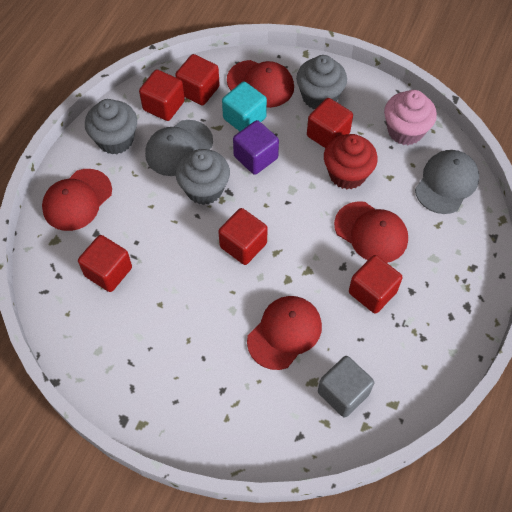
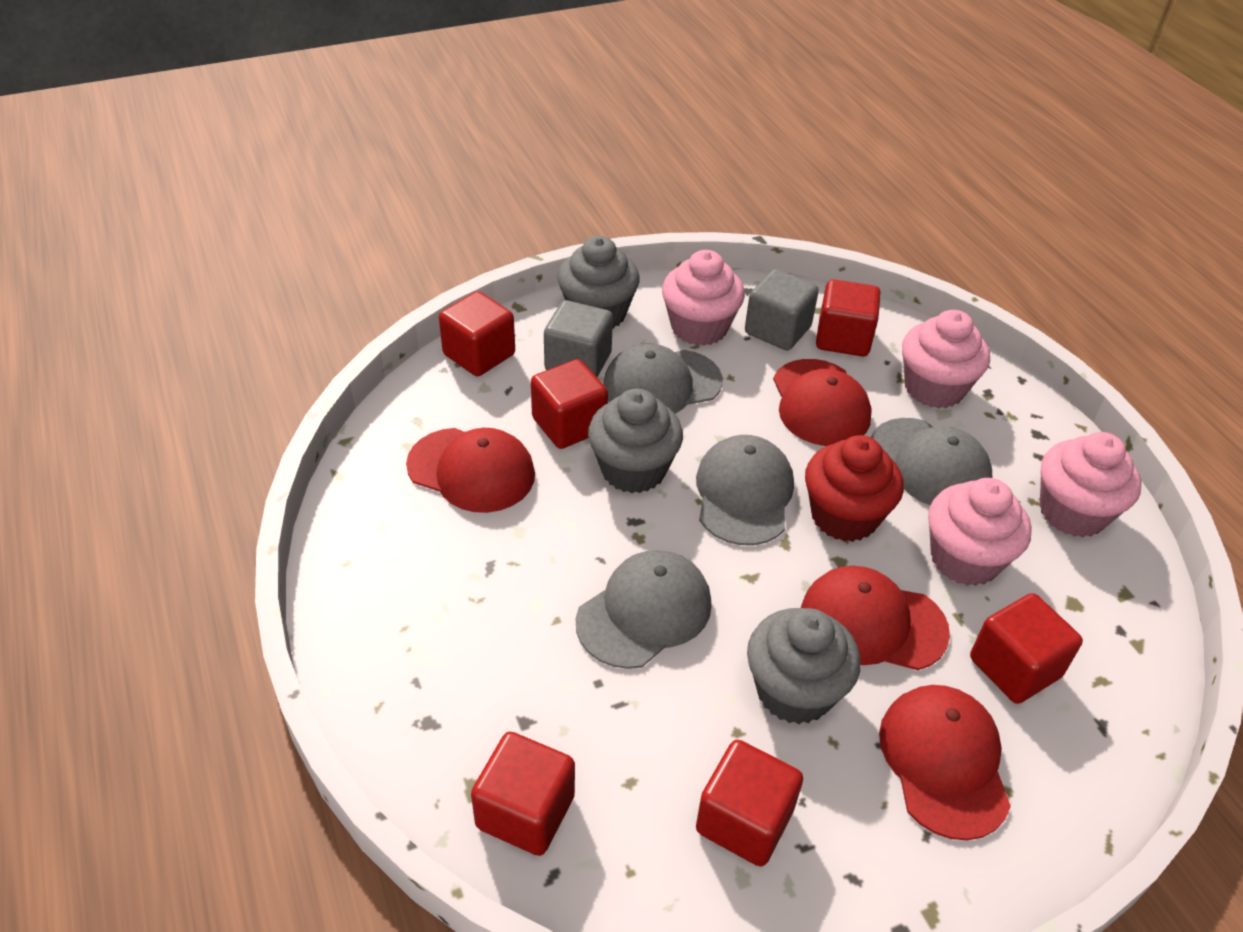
grey cap: 2 -> 4
grey cube: 1 -> 2
pink cupcake: 1 -> 4
purple cube: 1 -> 0
turquoise cube: 1 -> 0

